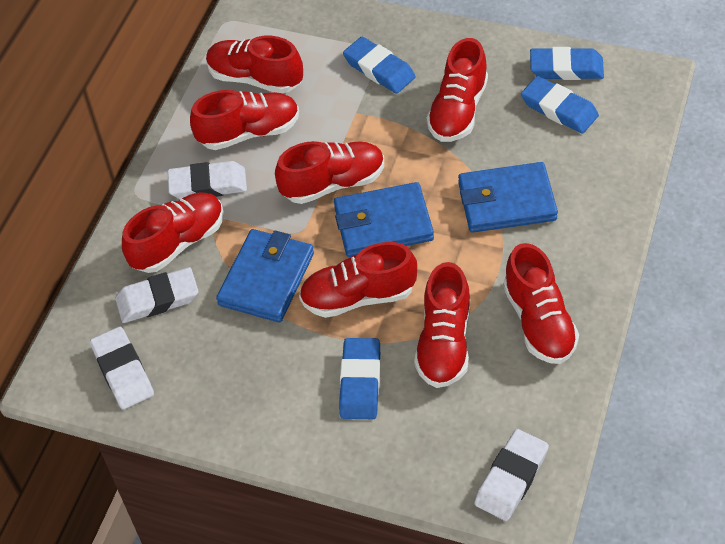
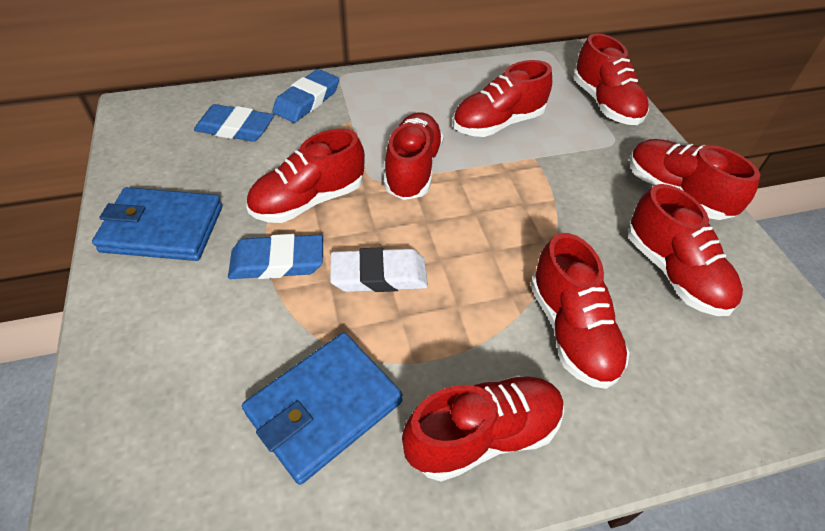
blue eraser: 4 -> 3
blue wallet: 3 -> 2
white eraser: 4 -> 1

